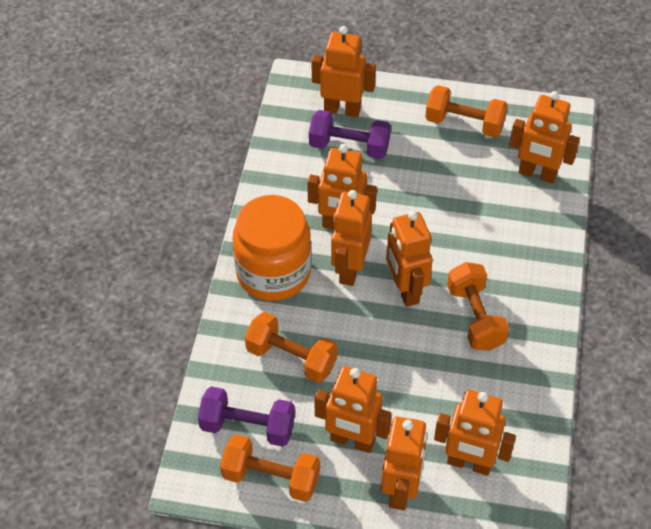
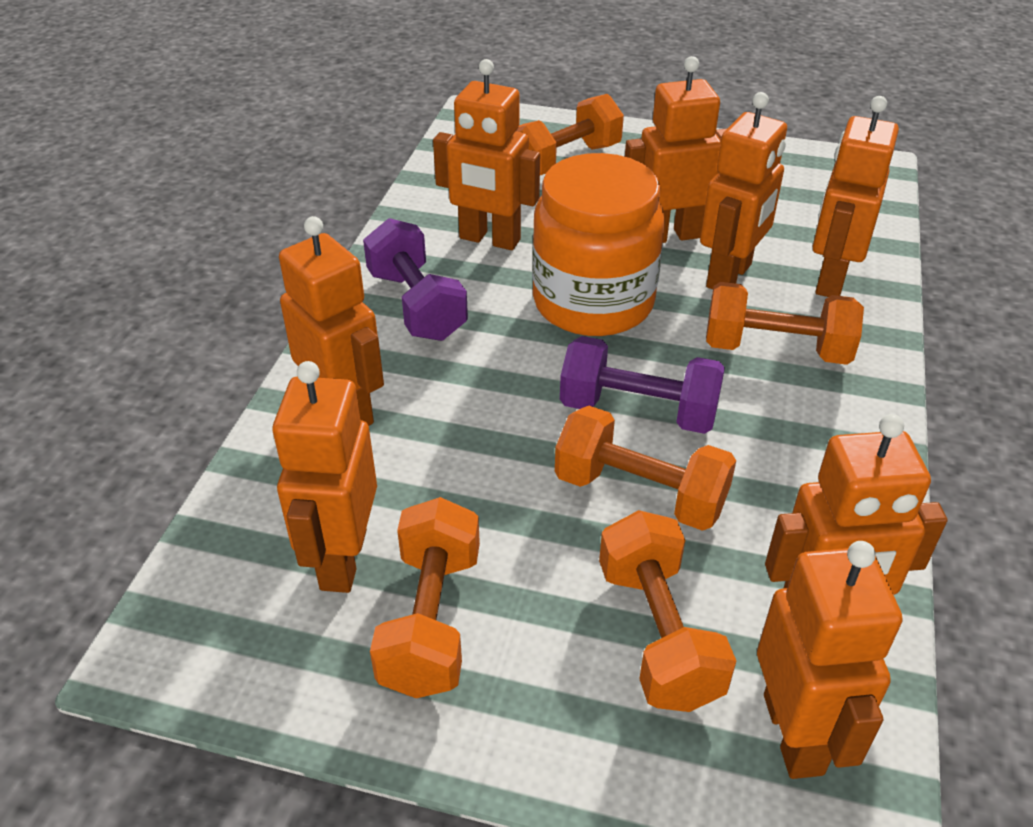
orange dumbbell: 4 -> 5

